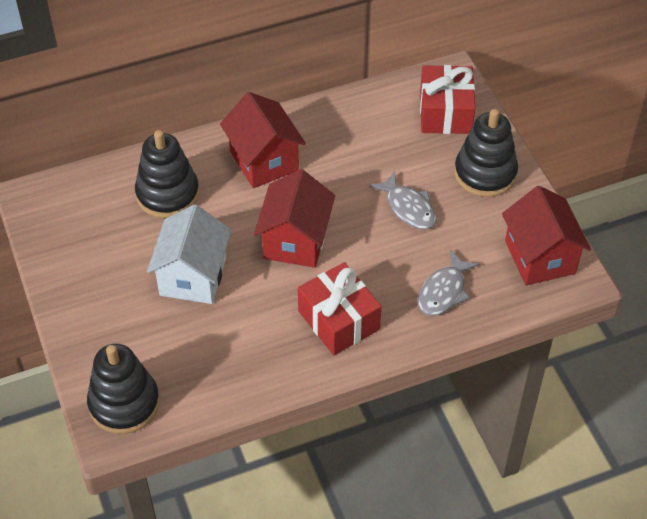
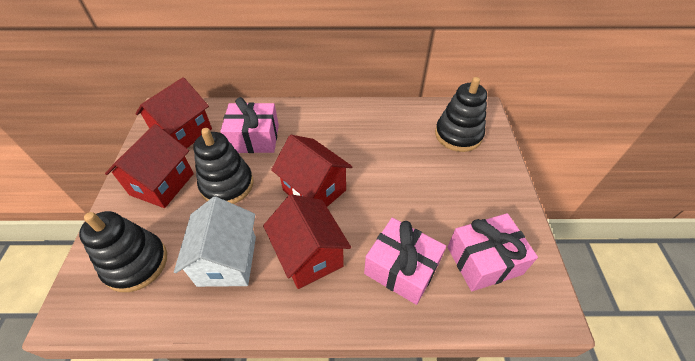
grey fish: 2 -> 0
pink gift: 0 -> 3
red gift: 2 -> 0
red house: 3 -> 4

